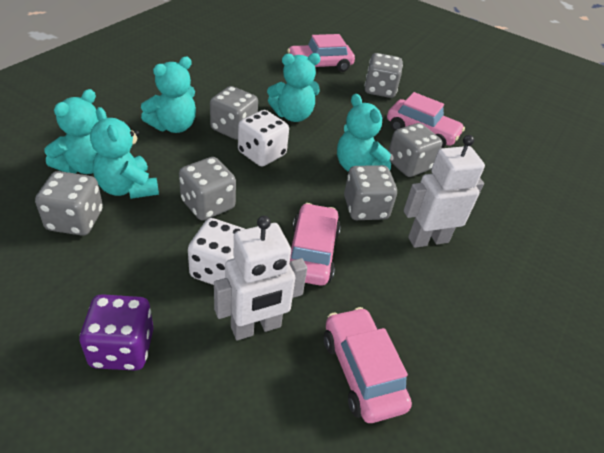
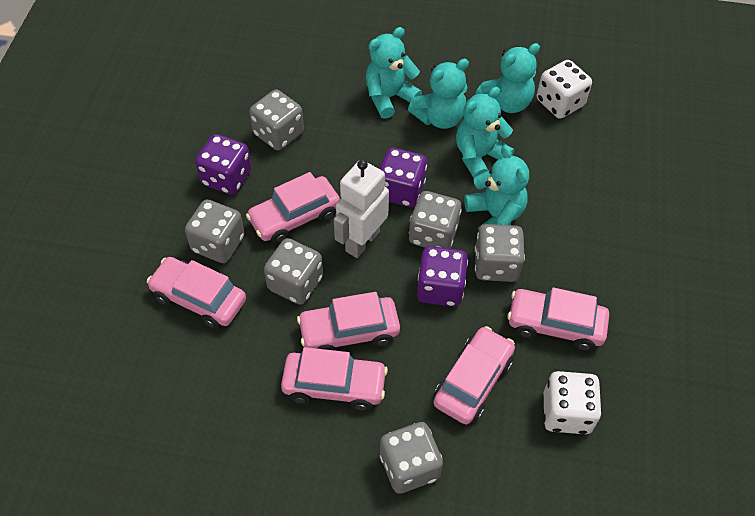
pink car: 4 -> 6
purple dice: 1 -> 3
white robot: 2 -> 1

